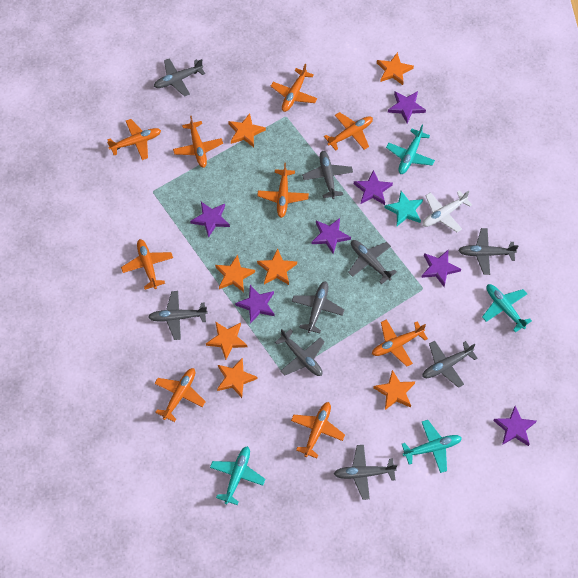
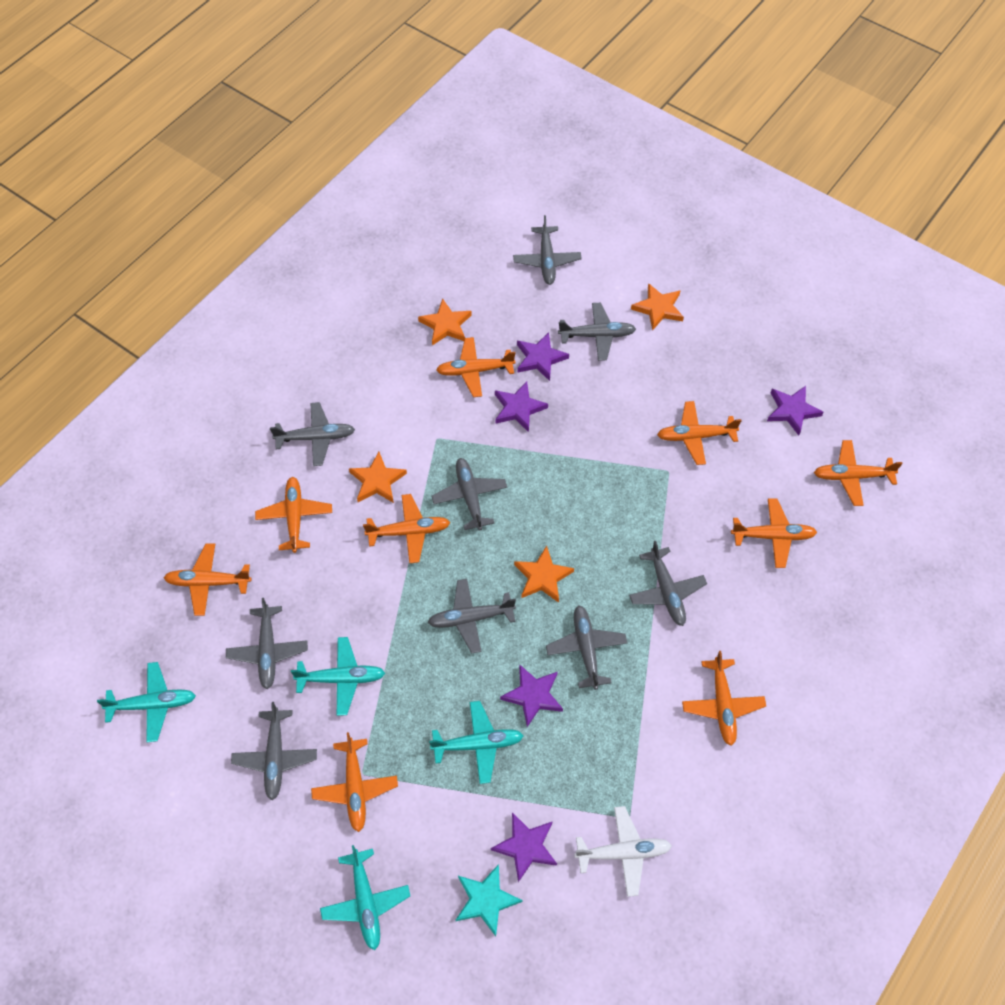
orange star: 7 -> 4
purple star: 7 -> 5

